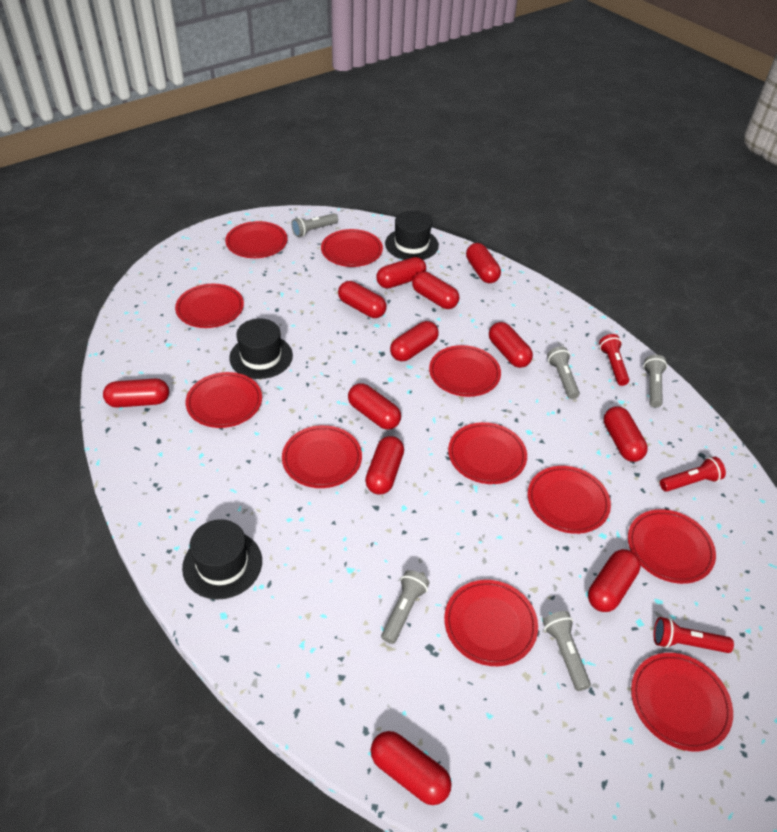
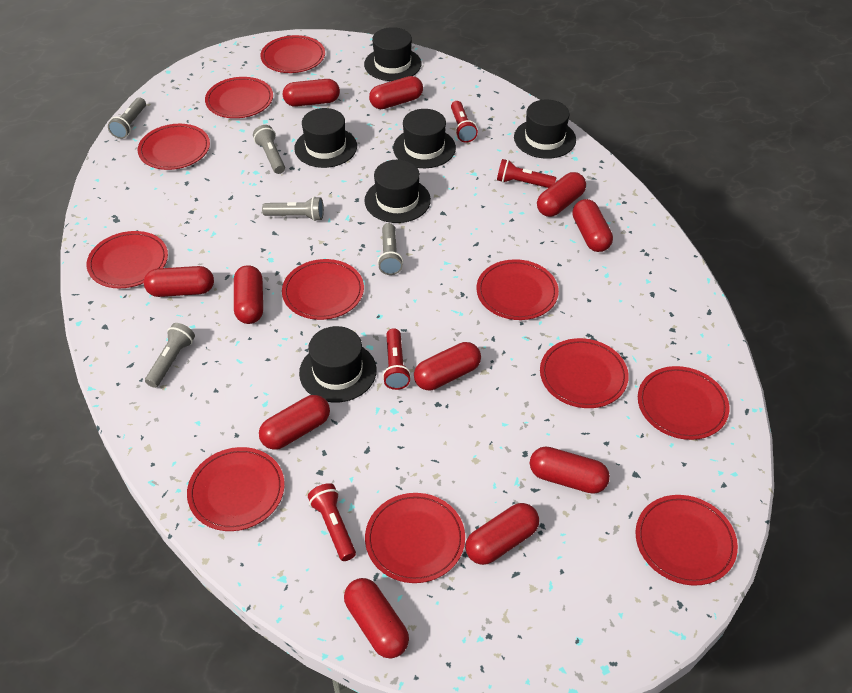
black hat: 3 -> 6
red capsule: 12 -> 11
red flashlight: 3 -> 4

